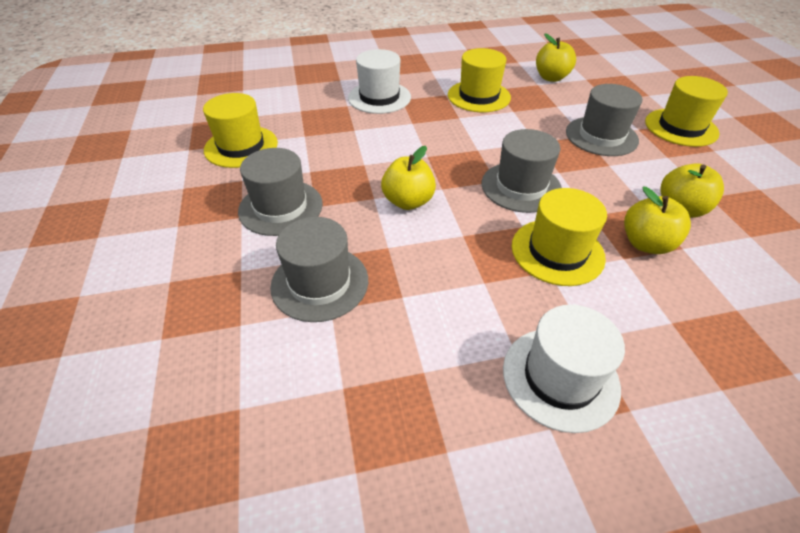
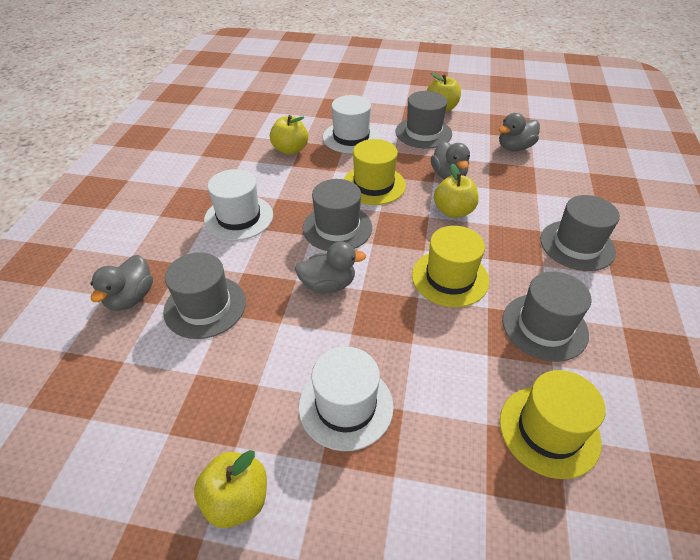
grey duck: 0 -> 4
grey hat: 4 -> 5
white hat: 2 -> 3
yellow hat: 4 -> 3

